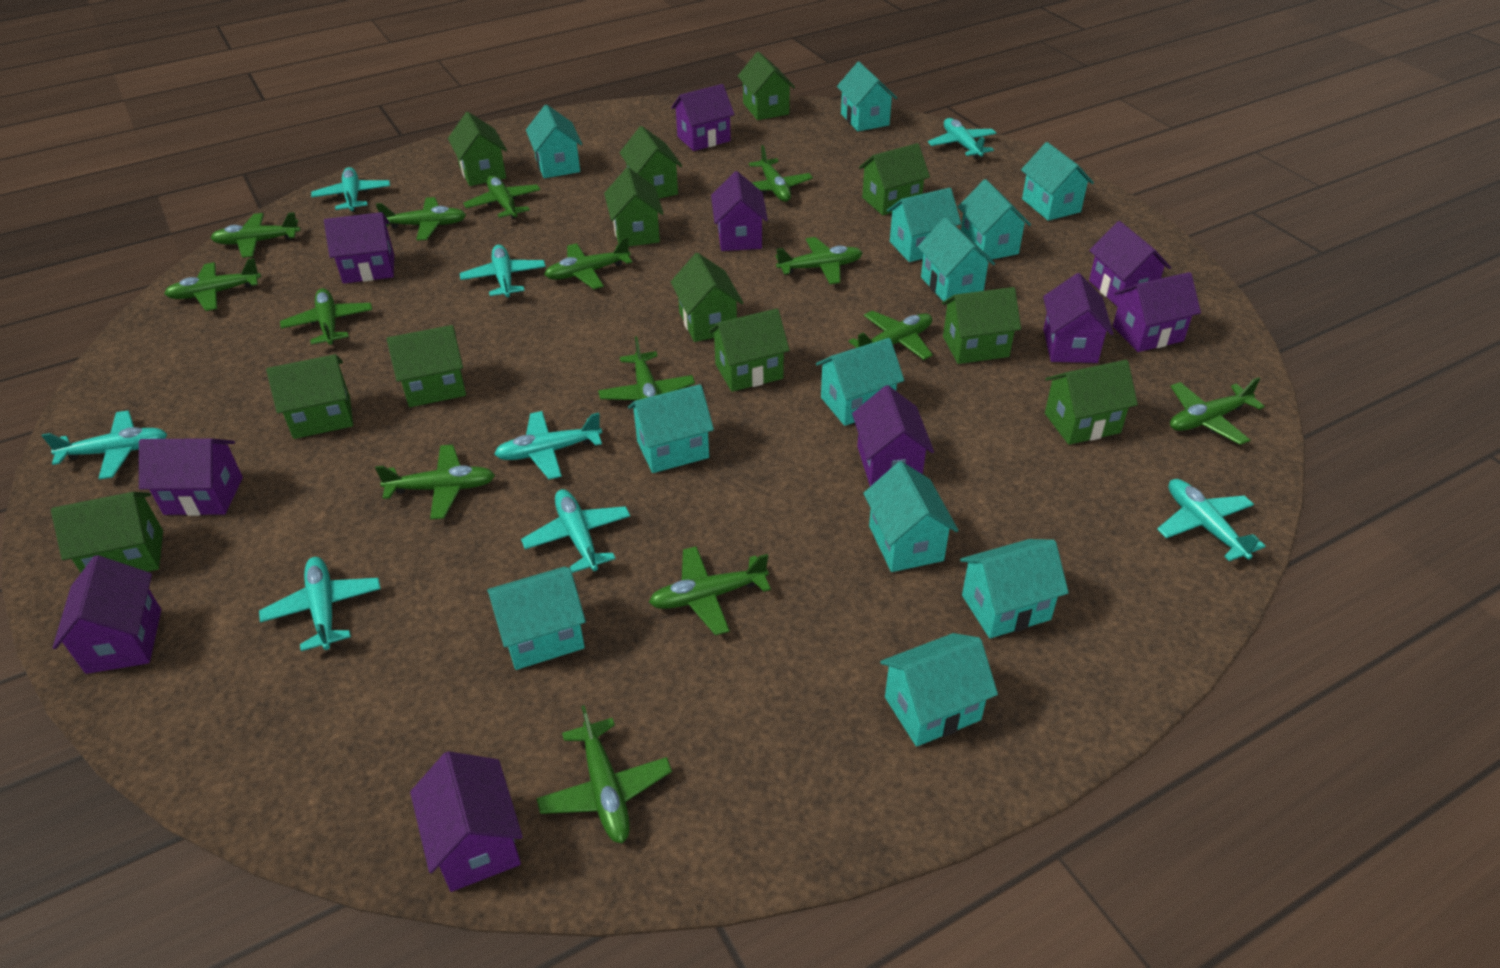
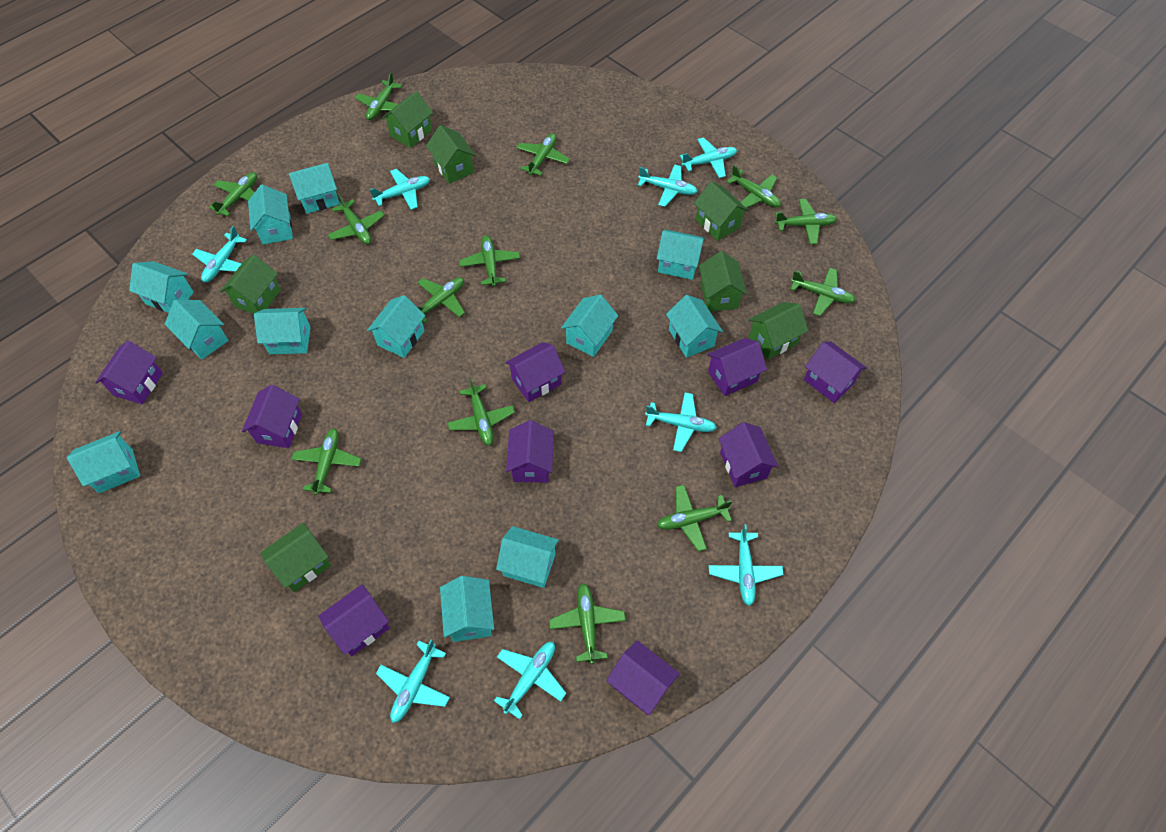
green house: 12 -> 7
green plane: 14 -> 13
purple house: 10 -> 9

